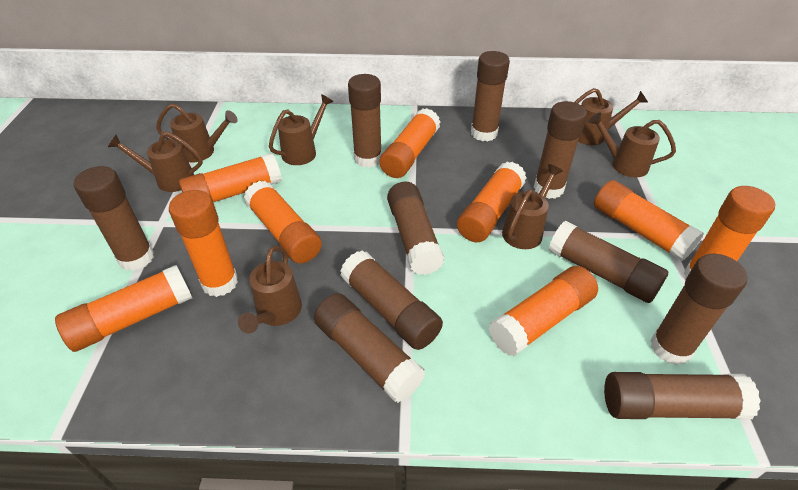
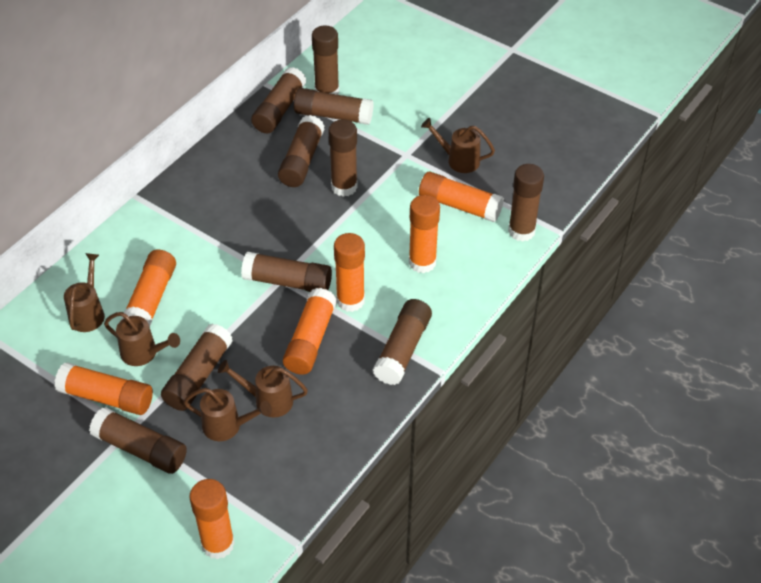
brown watering can: 7 -> 5
orange glue stick: 9 -> 7

